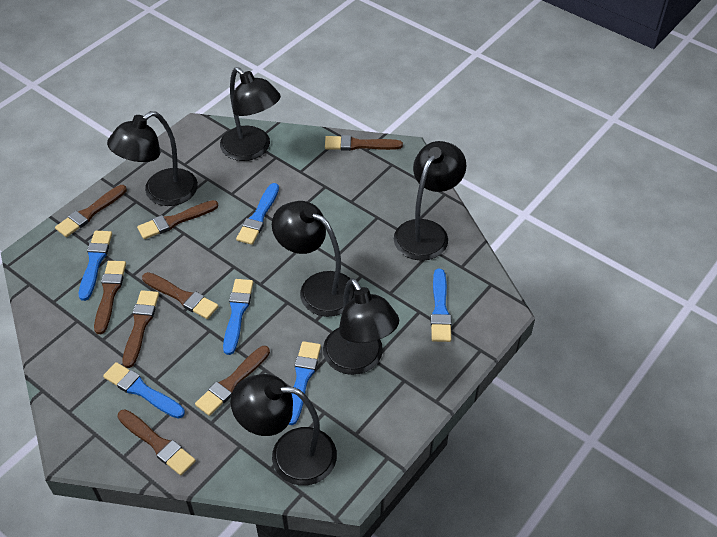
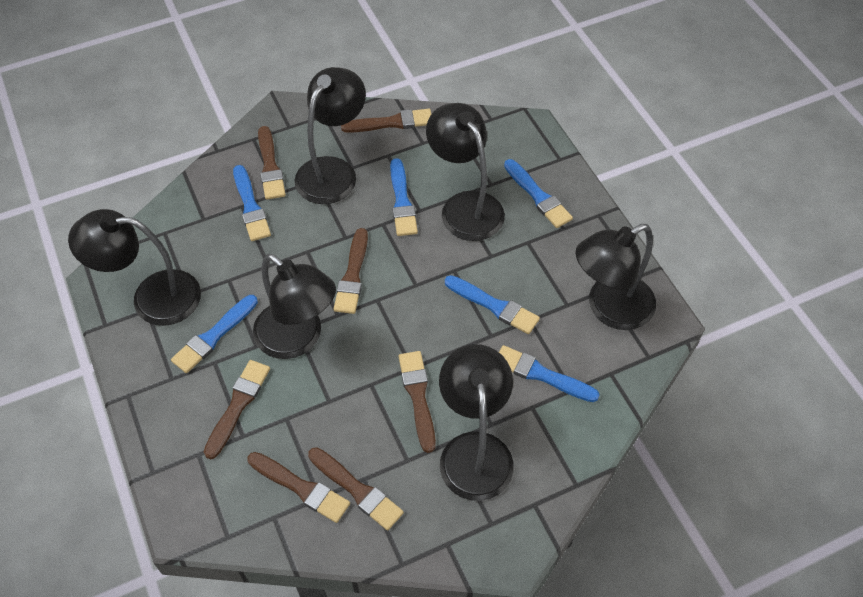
brown brush: 8 -> 7

